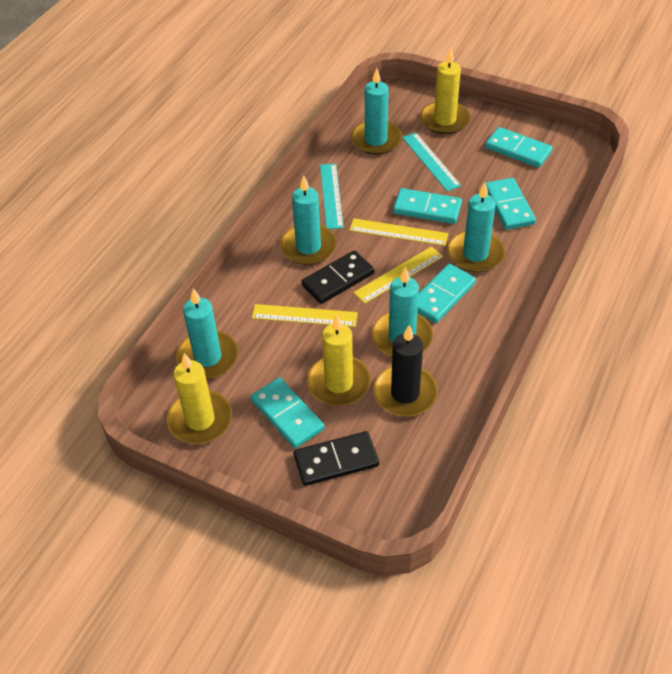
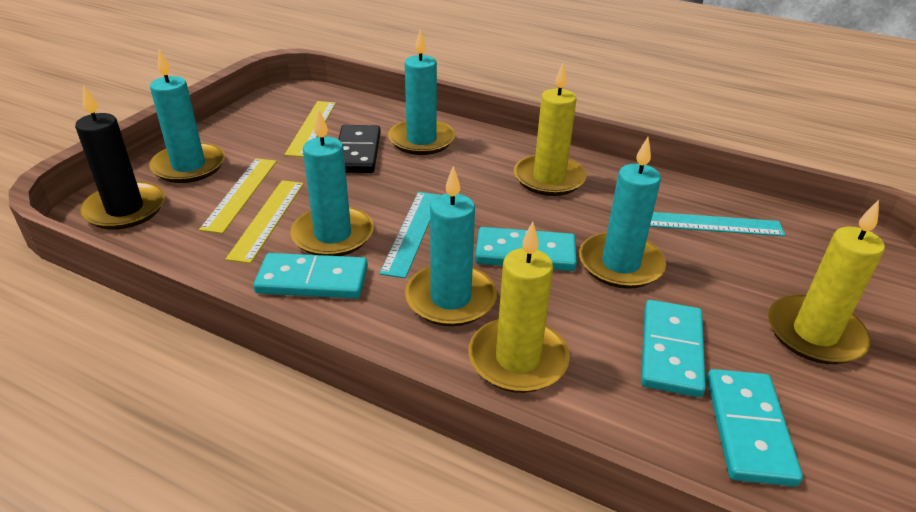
black domino: 2 -> 1
turquoise domino: 5 -> 4

